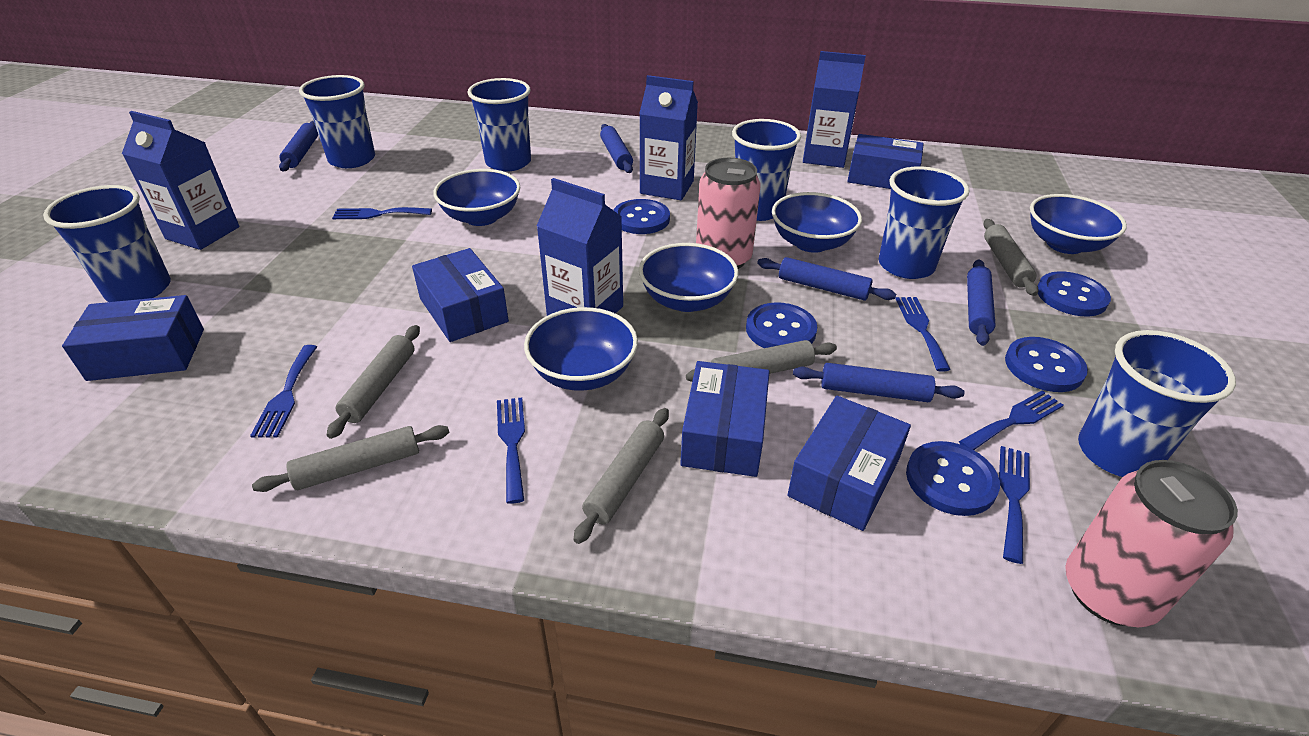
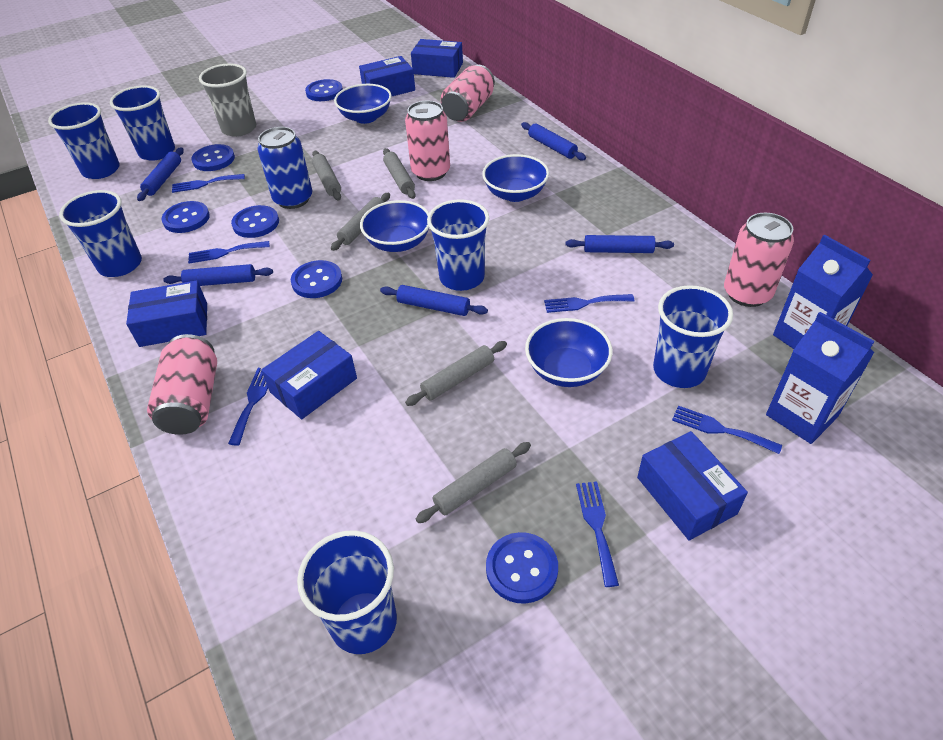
blue bowl: 5 -> 4
blue button: 5 -> 6
blue can: 0 -> 1
blue carton: 4 -> 2
grey cup: 0 -> 1
pink can: 2 -> 4

